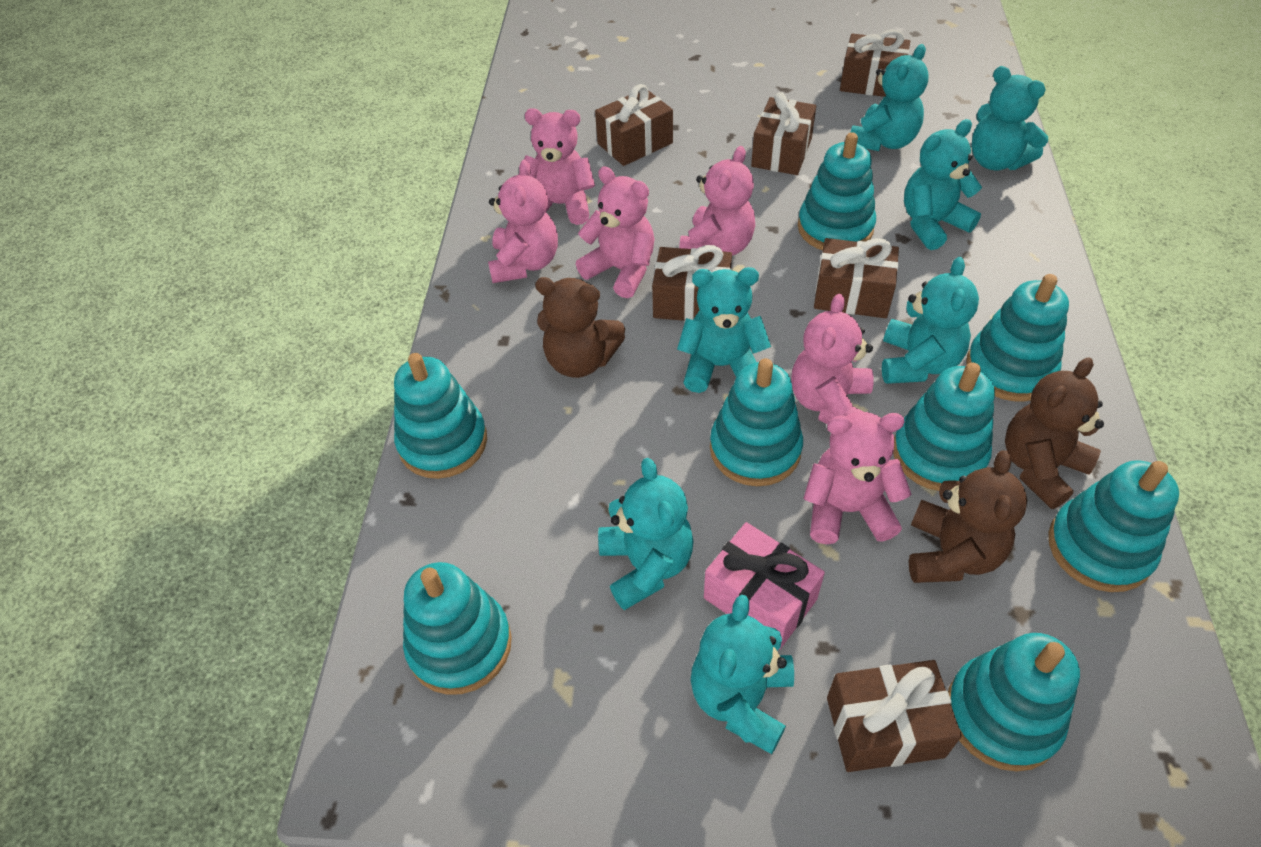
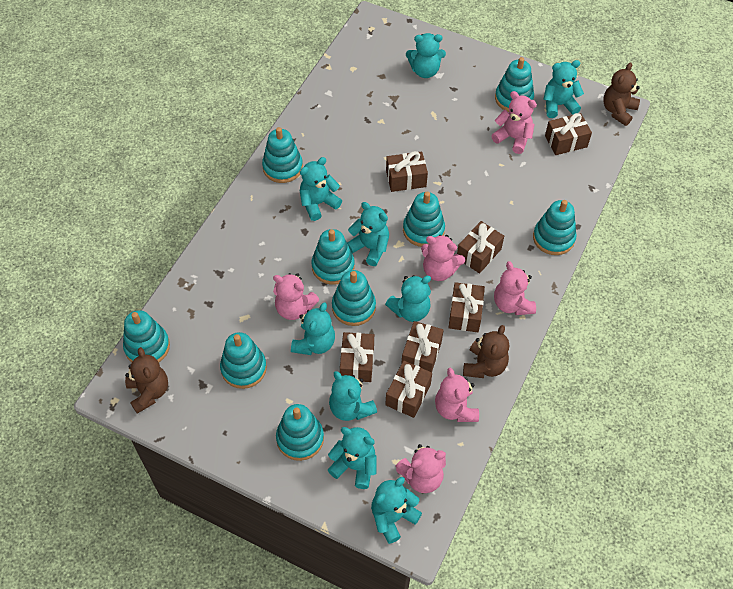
brown gift: 6 -> 7
pink gift: 1 -> 0
turquoise stacking toy: 8 -> 9
turquoise teddy bear: 7 -> 9

